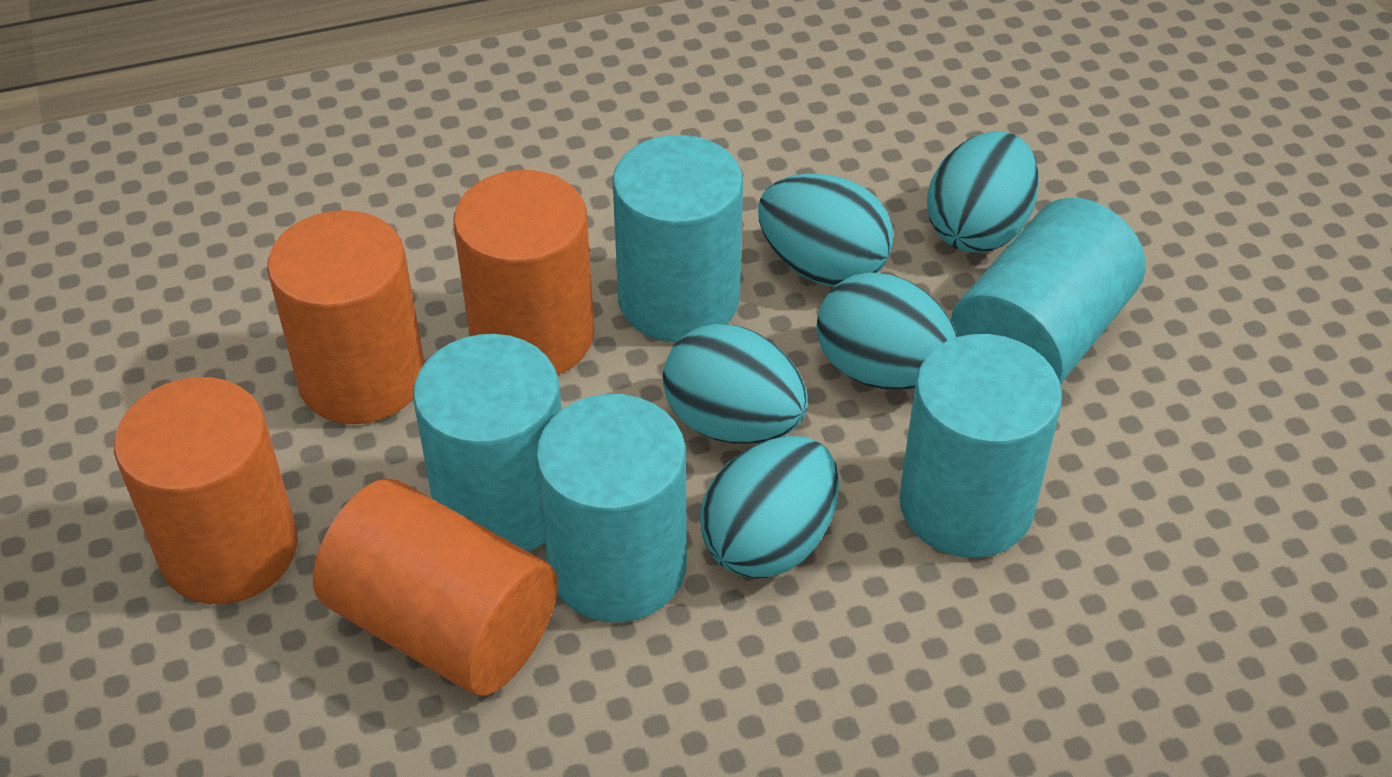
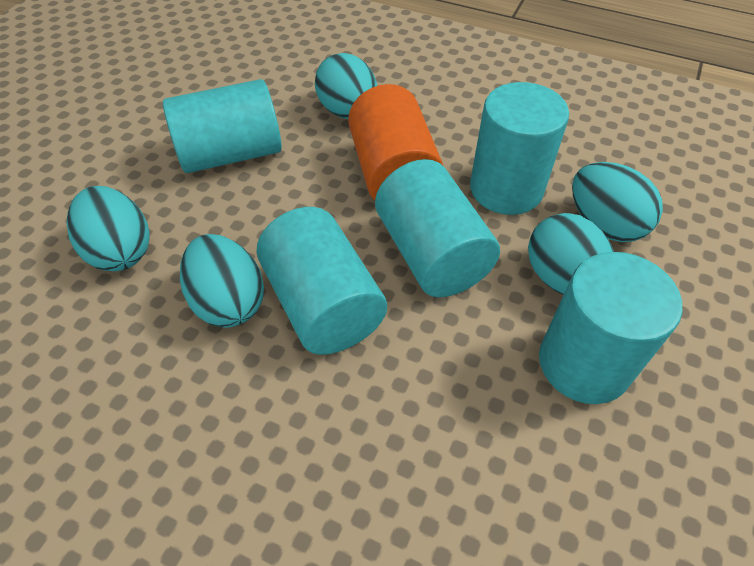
orange cylinder: 4 -> 1

